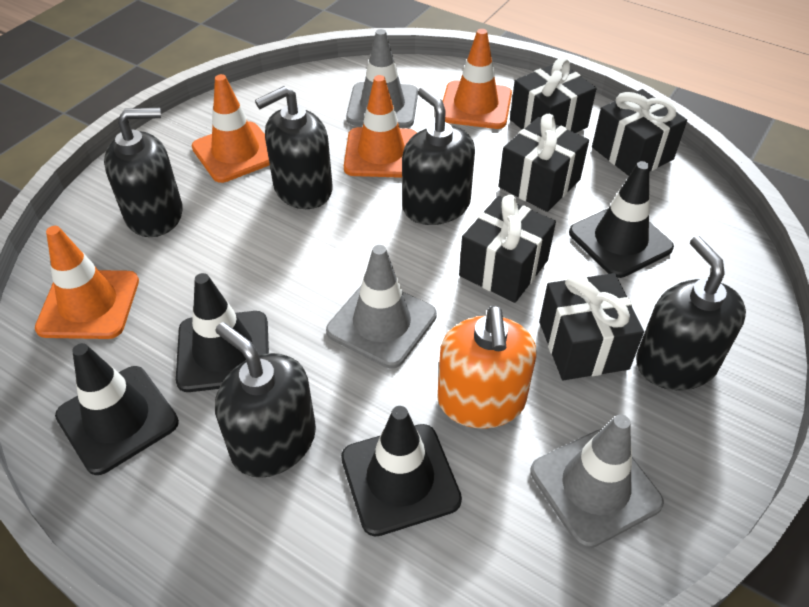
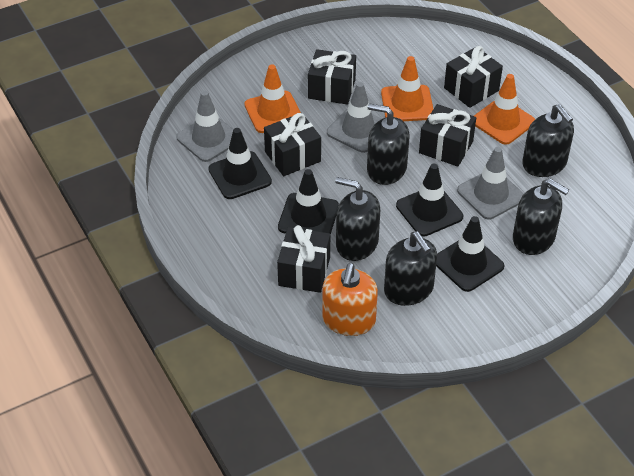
orange traffic cone: 4 -> 3

